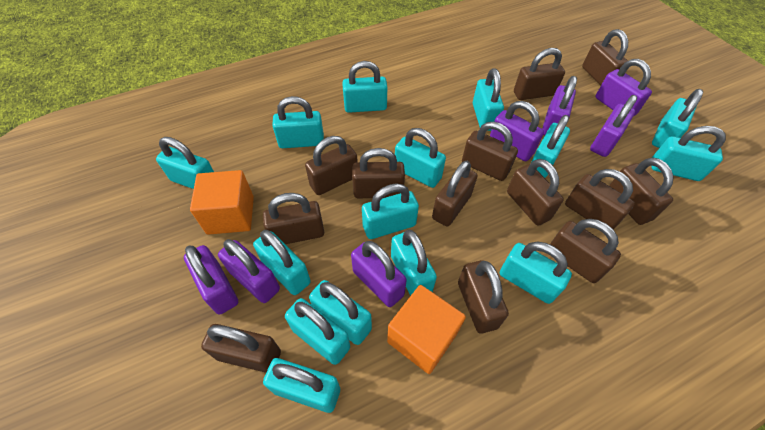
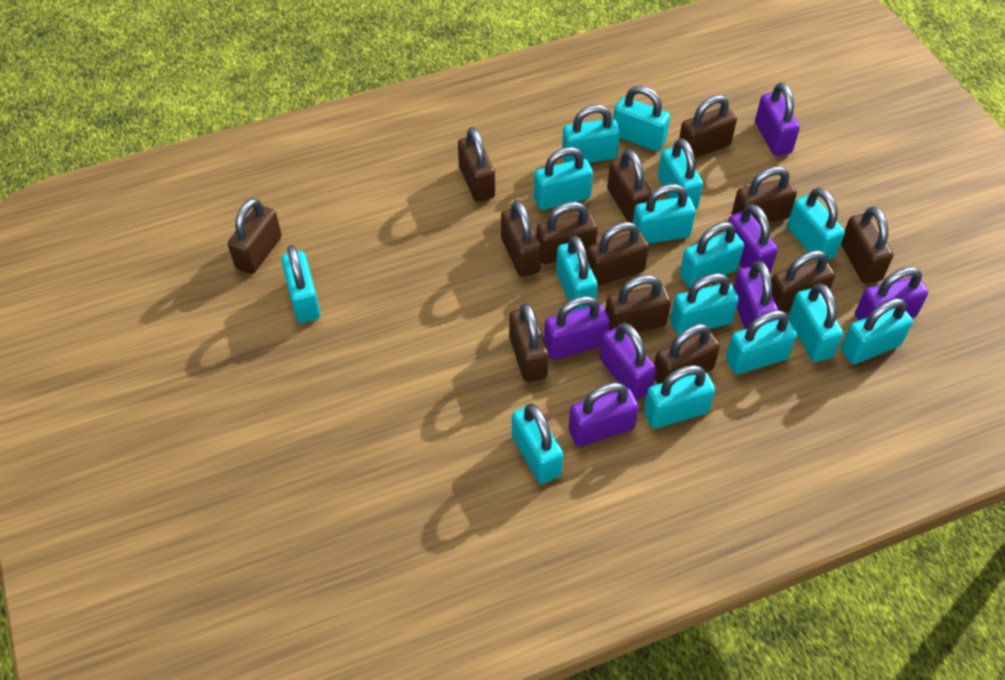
orange cube: 2 -> 0

